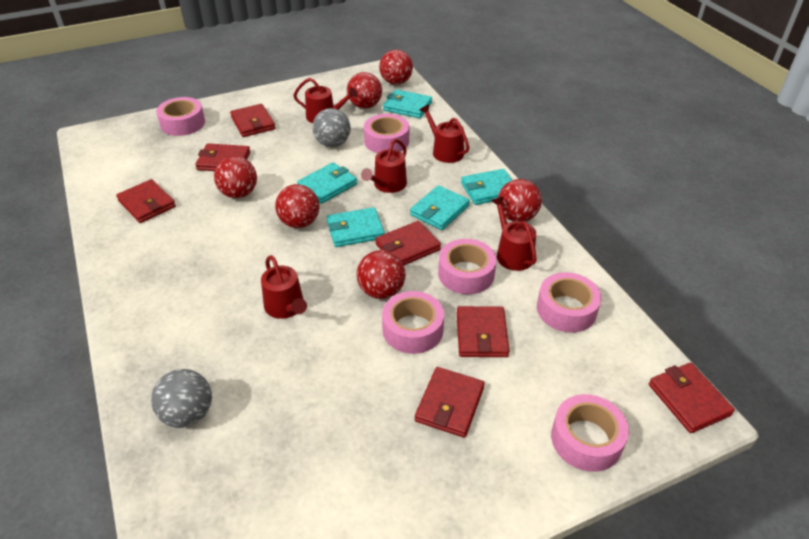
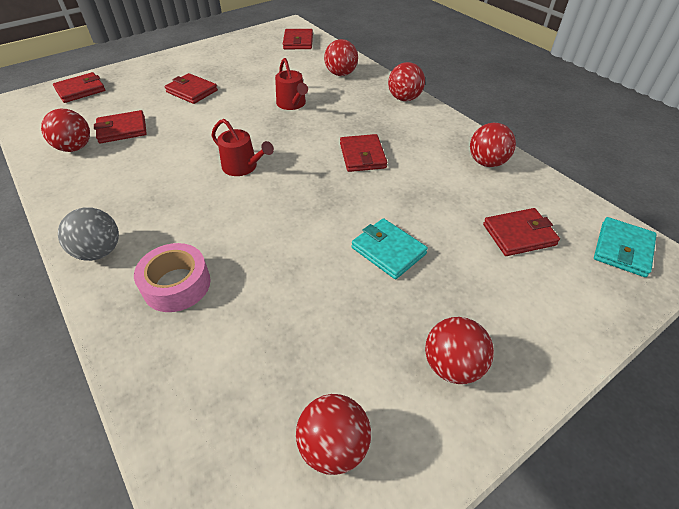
grey ball: 2 -> 1
pink tape: 6 -> 1
red wallet: 7 -> 6
red watering can: 5 -> 2
turquoise wallet: 5 -> 2

